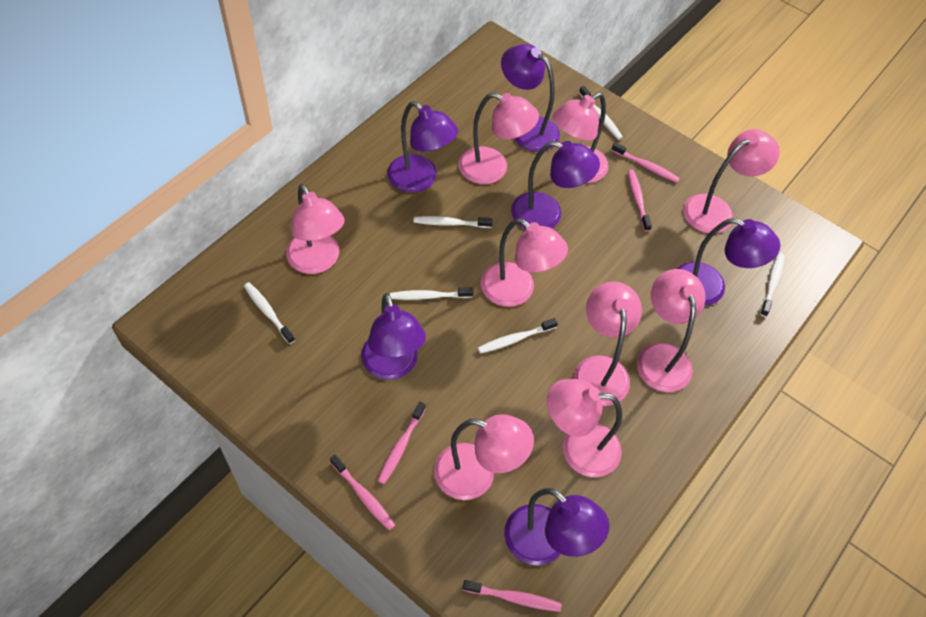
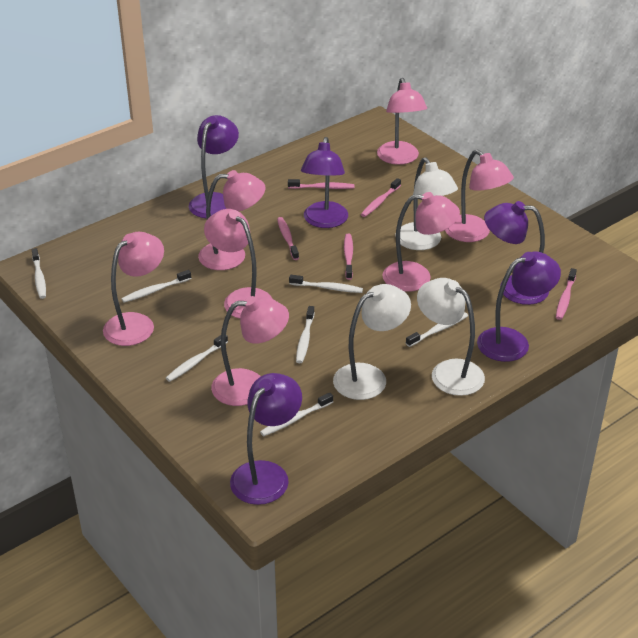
pink lamp: 9 -> 7
purple lamp: 6 -> 5
white lamp: 0 -> 3
white toothbrush: 6 -> 7

